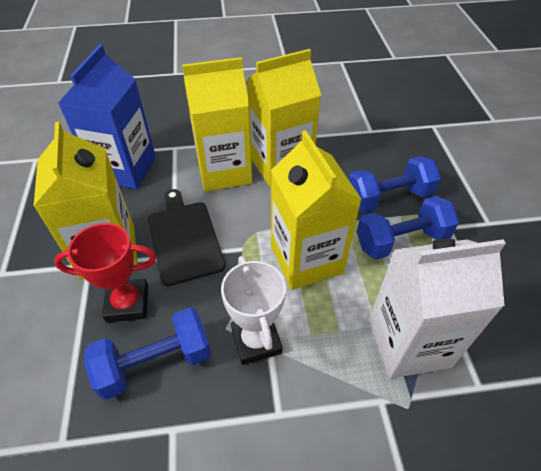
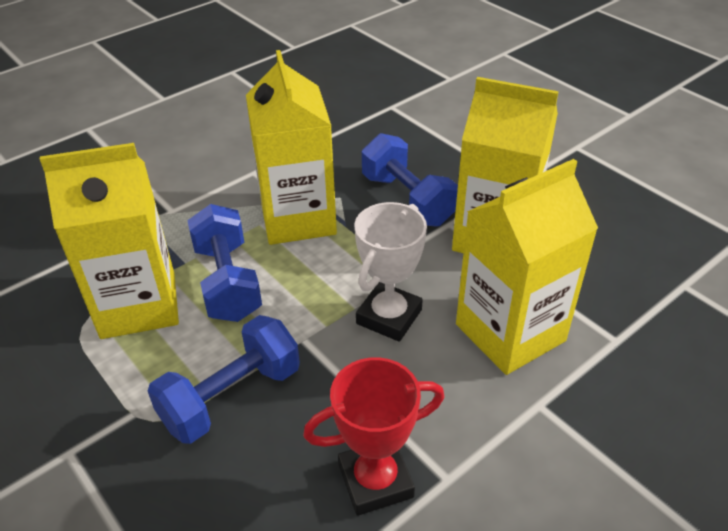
black cutting board: 1 -> 0
blue carton: 1 -> 0
white carton: 1 -> 0

